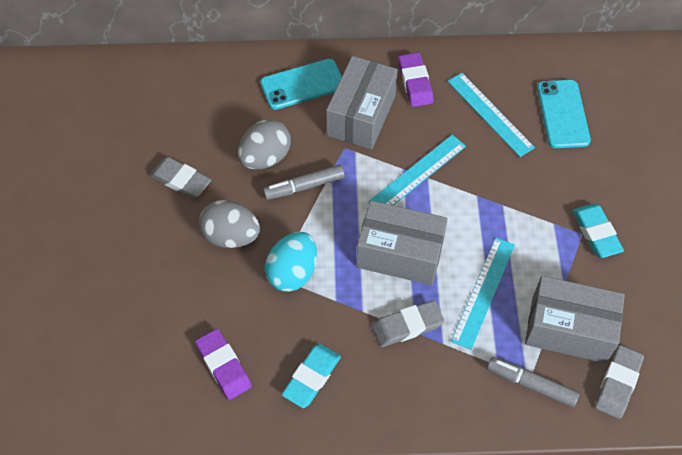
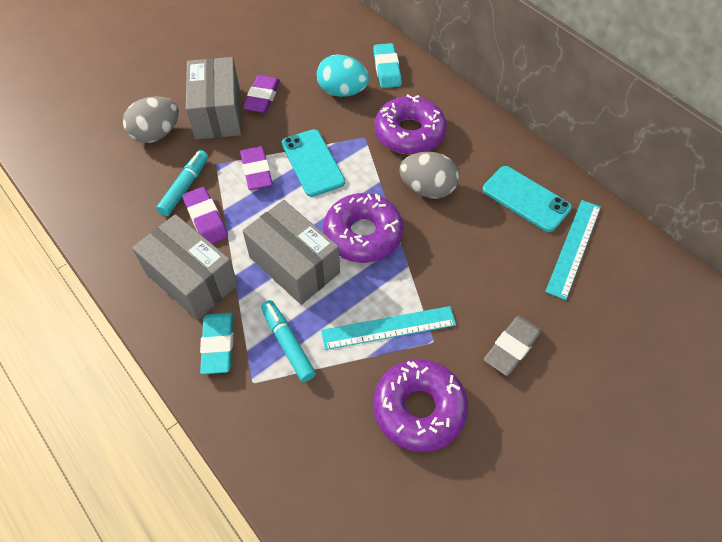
grey eraser: 3 -> 1
grey marker: 2 -> 0
purple donut: 0 -> 3
purple eraser: 2 -> 3
turquoise marker: 0 -> 2
turquoise ruler: 3 -> 2

